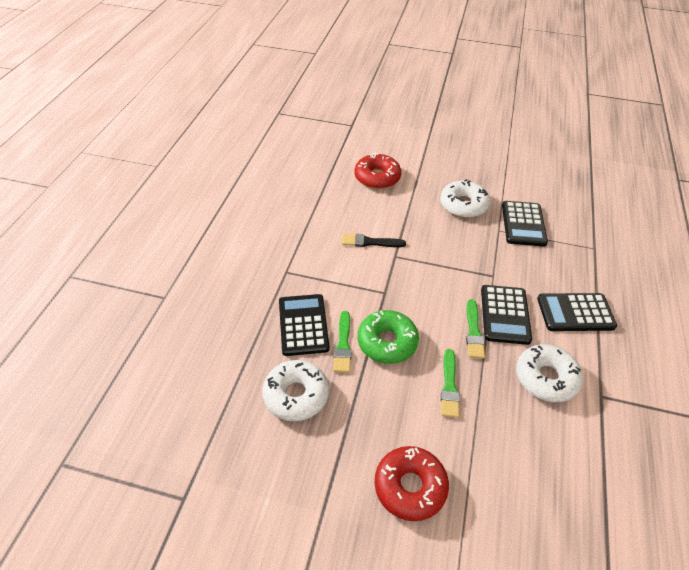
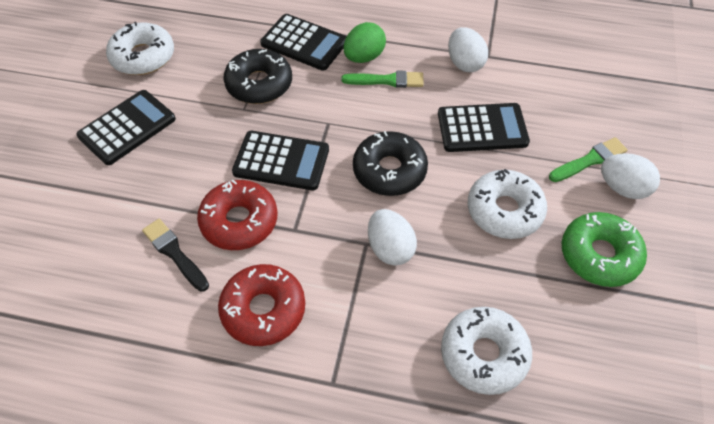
black donut: 0 -> 2
green brush: 3 -> 2
green egg: 0 -> 1
white egg: 0 -> 3

